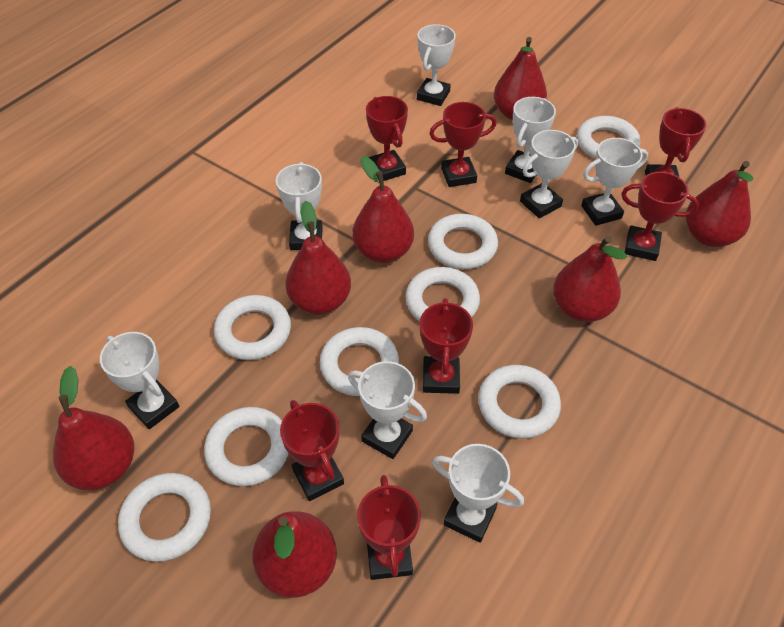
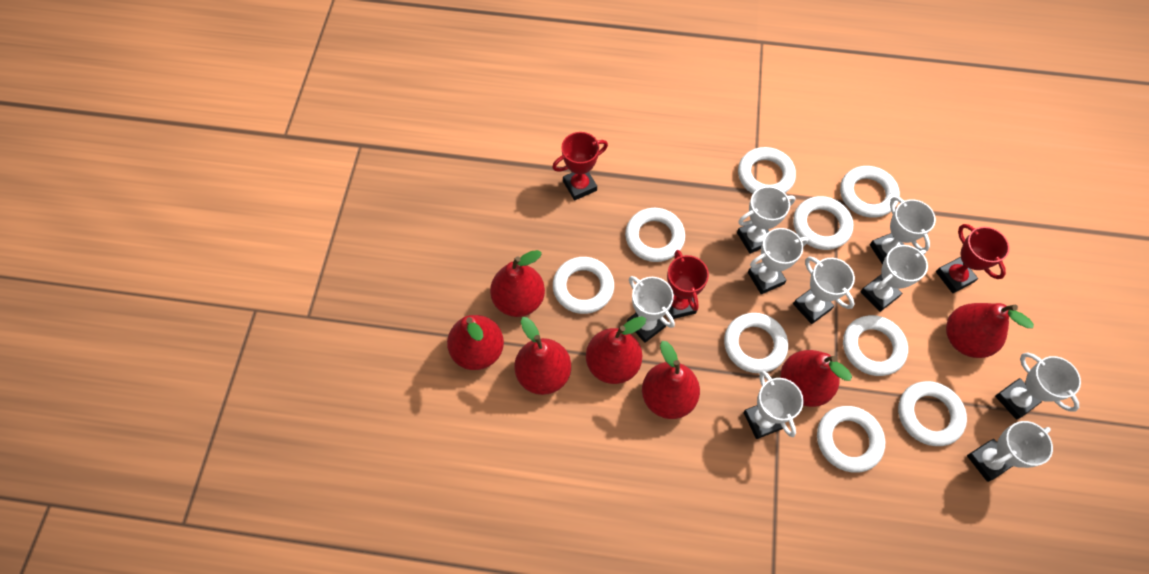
red trophy: 7 -> 3
white ring: 8 -> 9
white trophy: 8 -> 9

